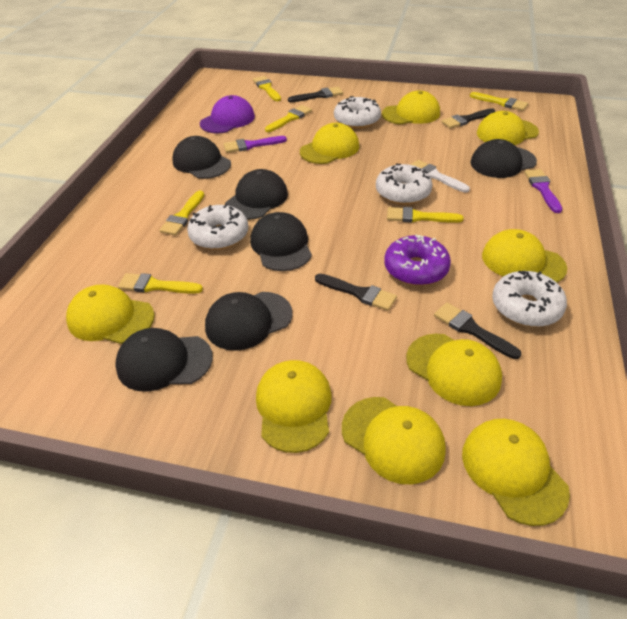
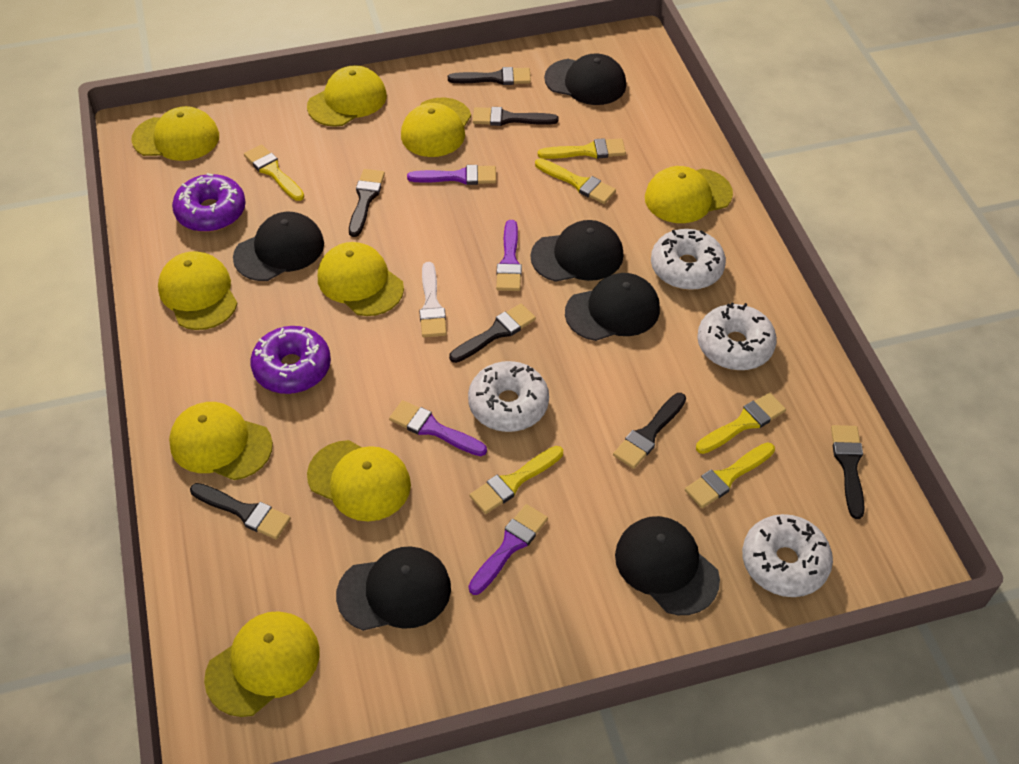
black brush: 4 -> 7
purple brush: 2 -> 4
purple cap: 1 -> 0
purple donut: 1 -> 2

